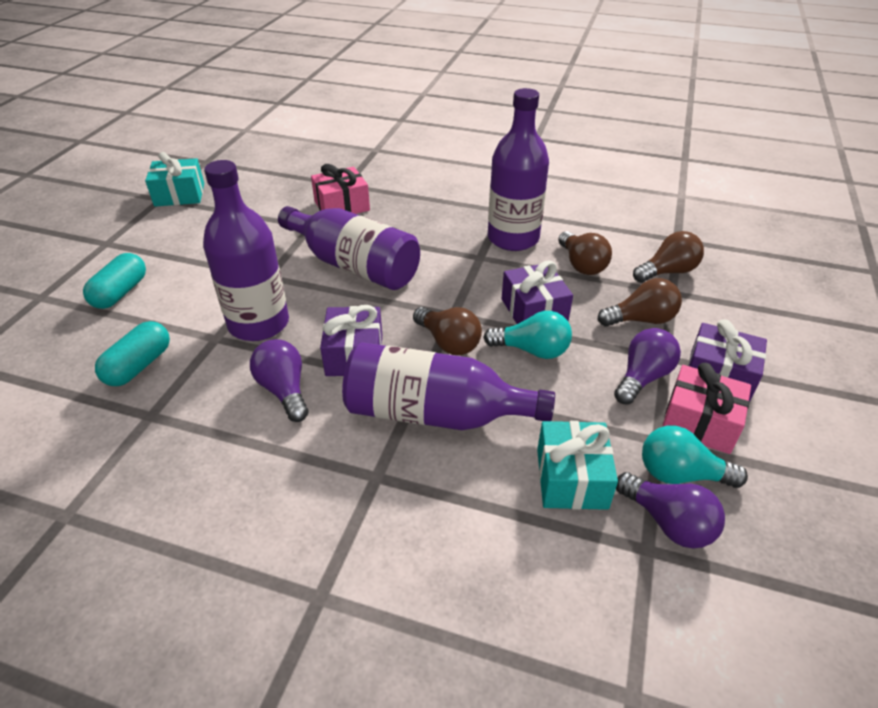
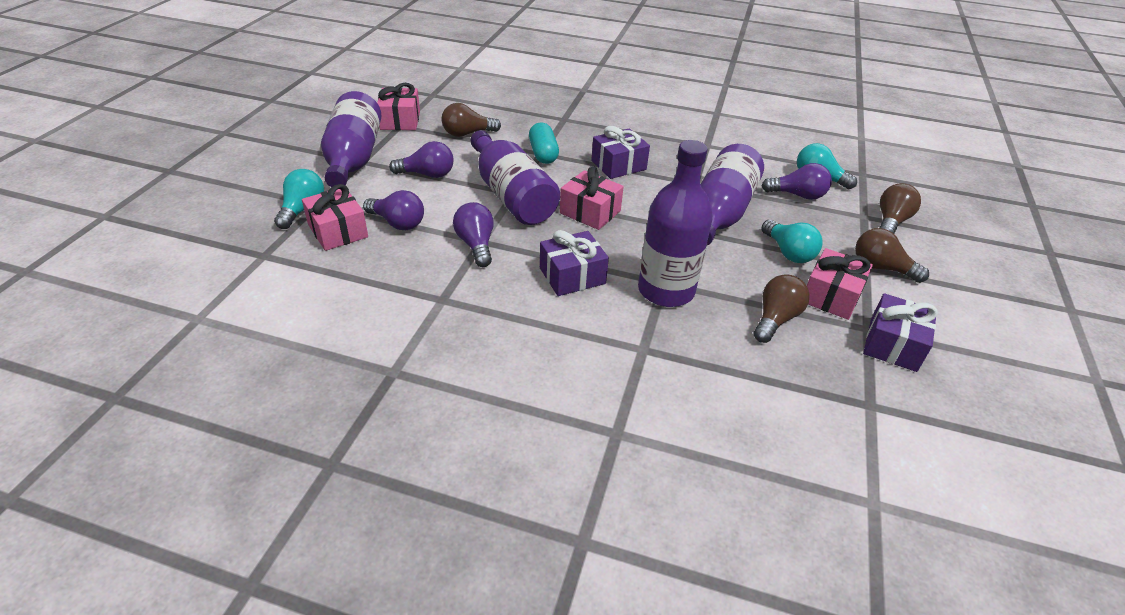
pink gift: 2 -> 4
purple light bulb: 3 -> 4
turquoise capsule: 2 -> 1
turquoise gift: 2 -> 0
turquoise light bulb: 2 -> 3

